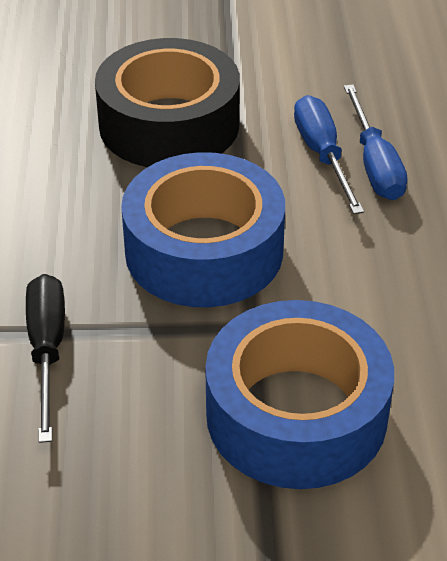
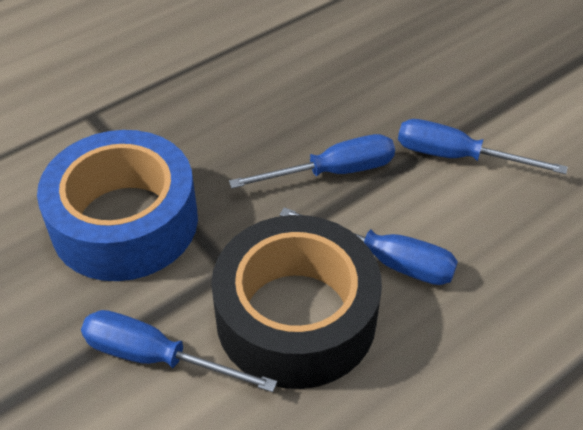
black screwdriver: 1 -> 0
blue screwdriver: 2 -> 4
blue tape: 2 -> 1

